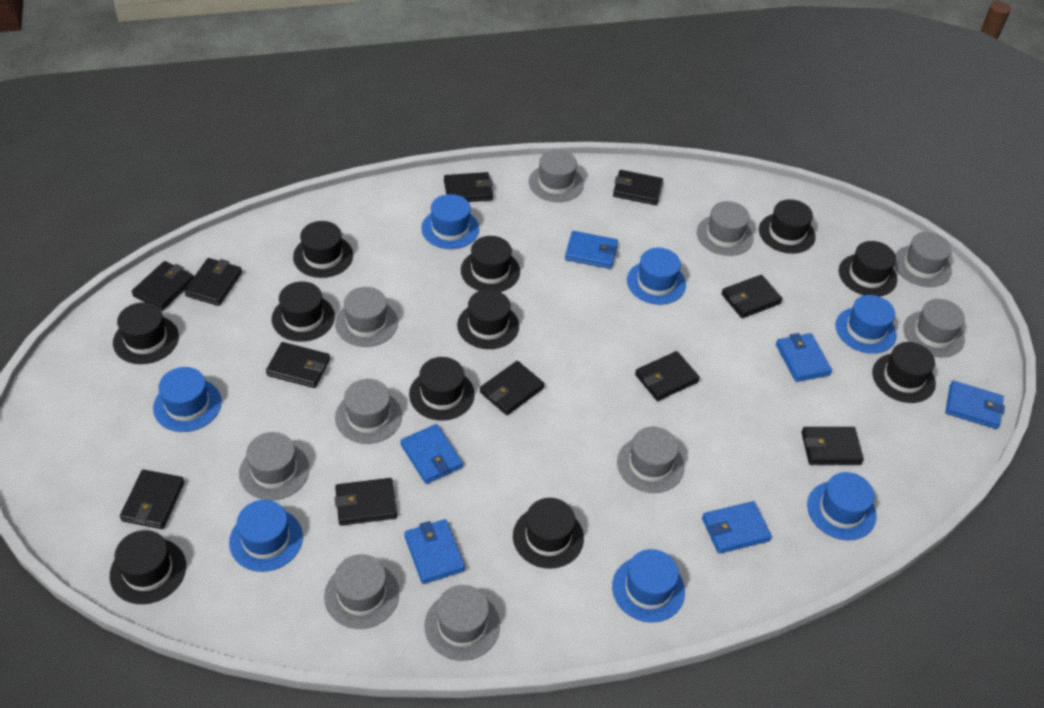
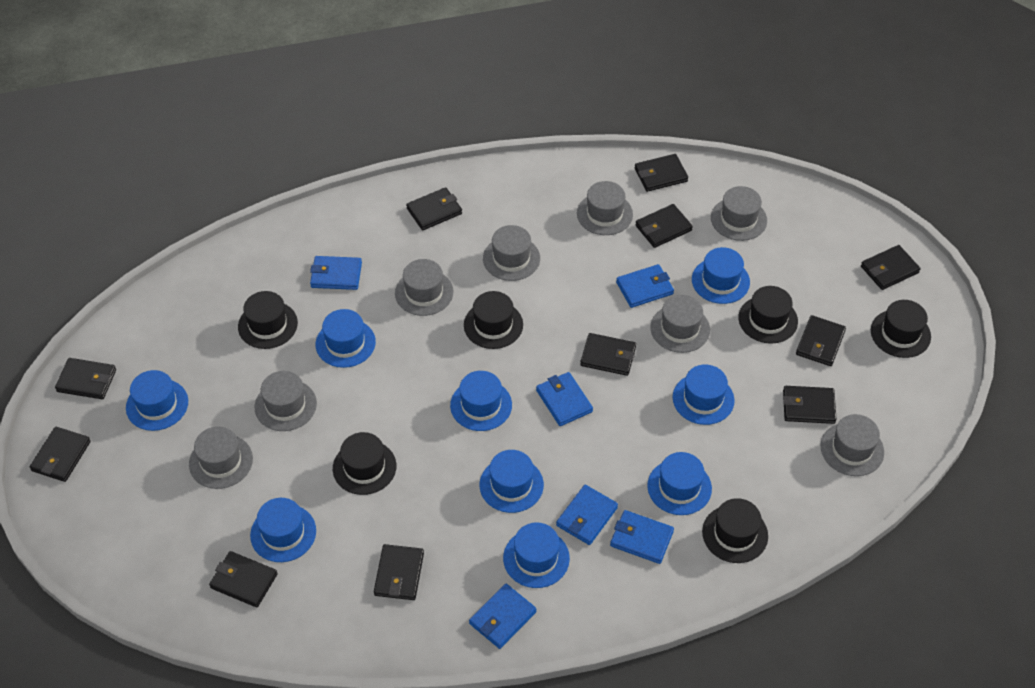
black hat: 11 -> 6
blue hat: 7 -> 9
grey hat: 10 -> 8

